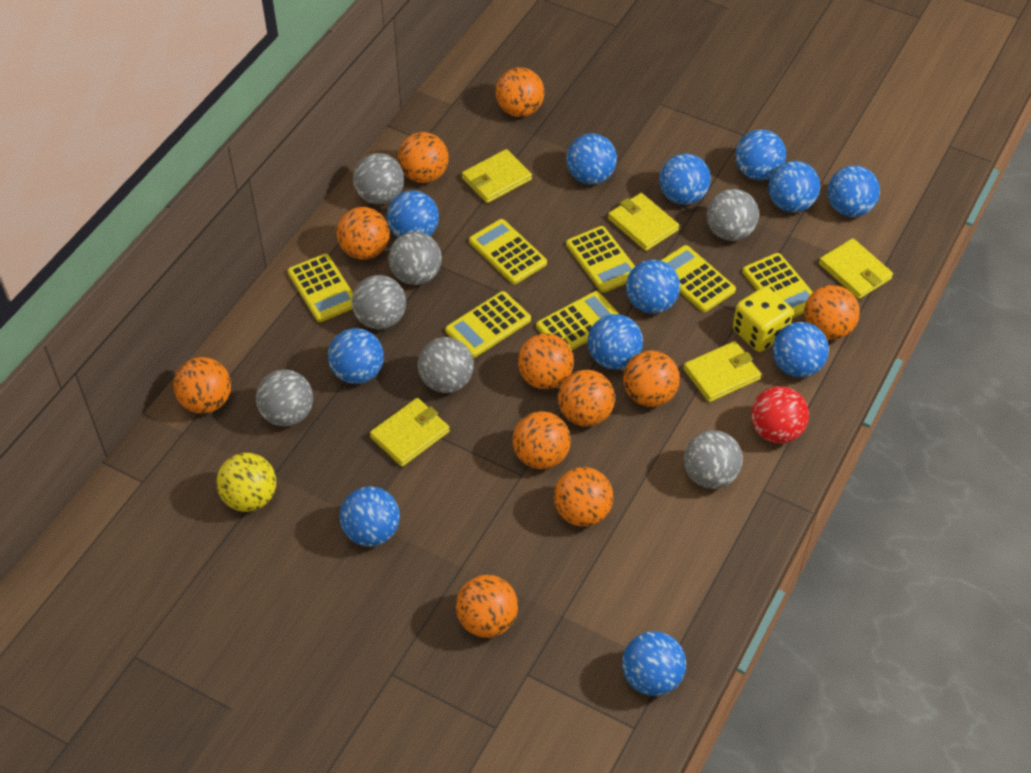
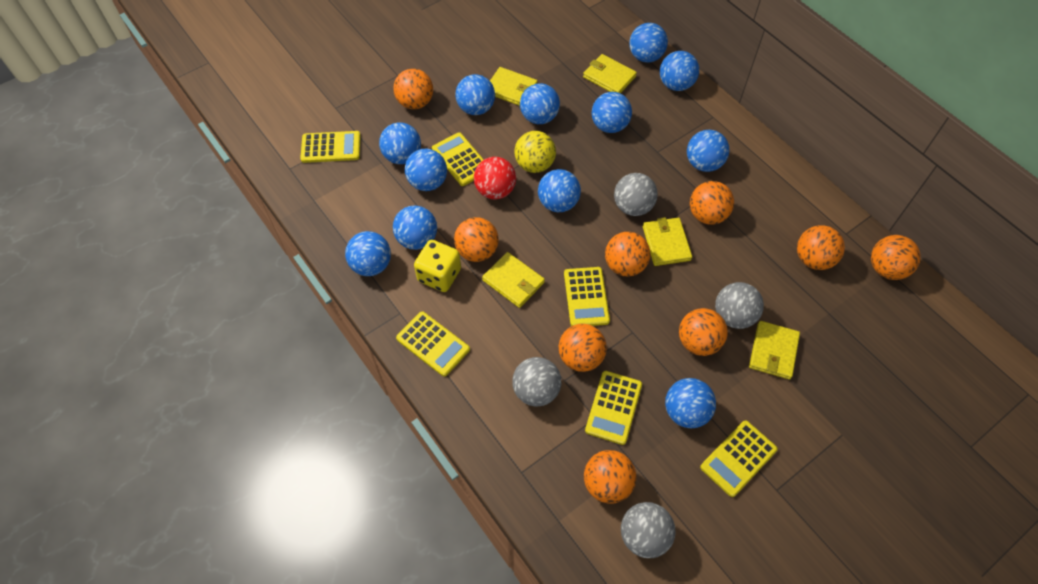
grey ball: 7 -> 4
orange ball: 11 -> 9
yellow calculator: 7 -> 6

